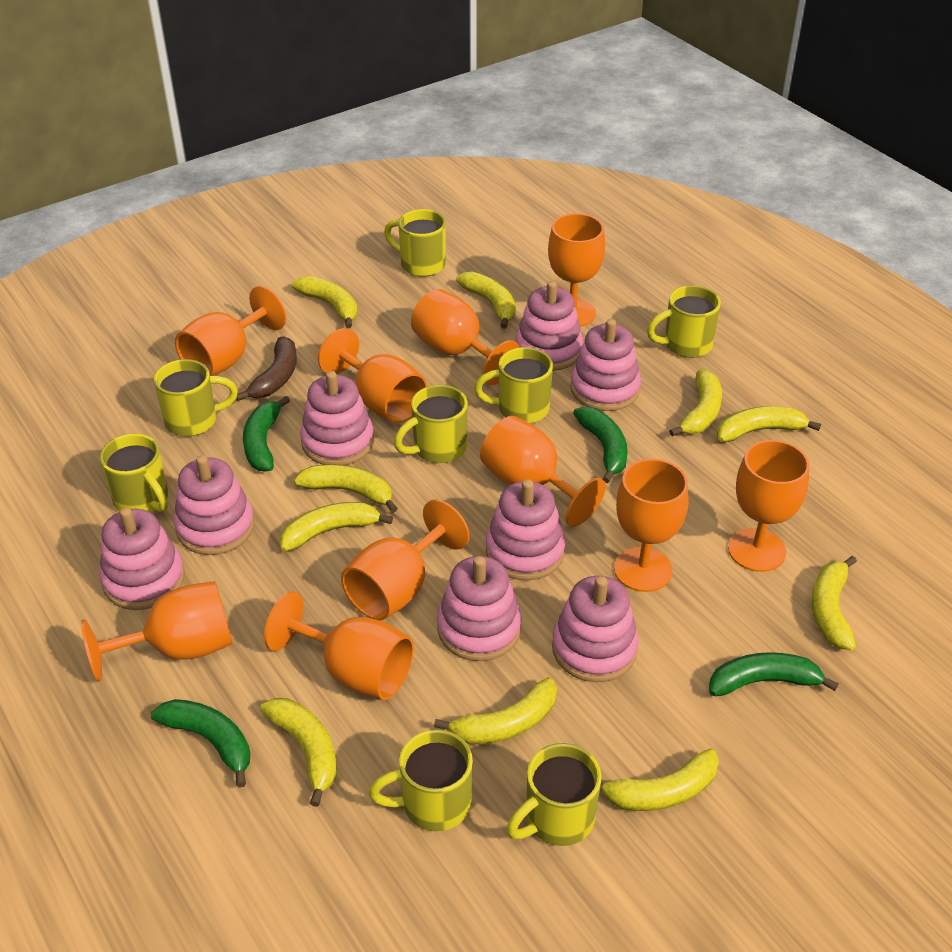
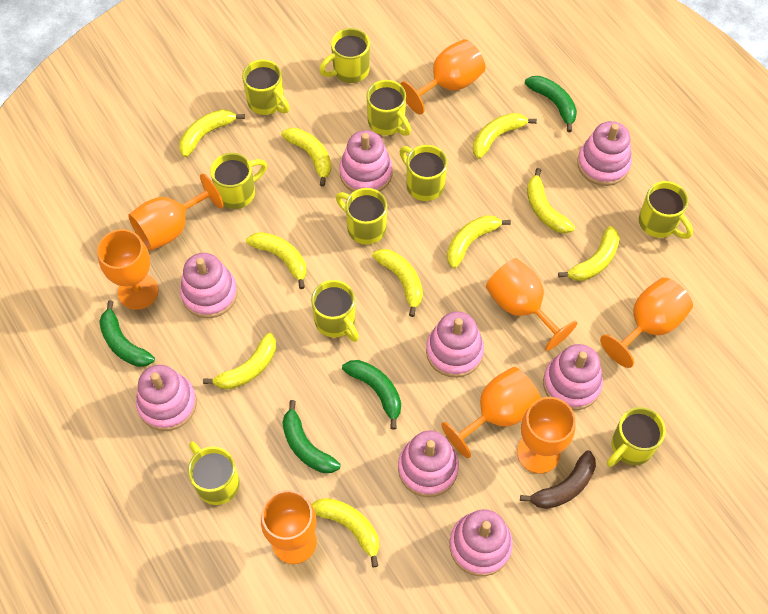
orange goblet: 10 -> 8
yellow mug: 8 -> 10

